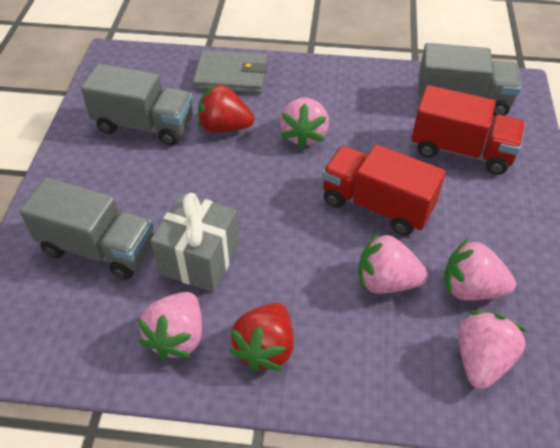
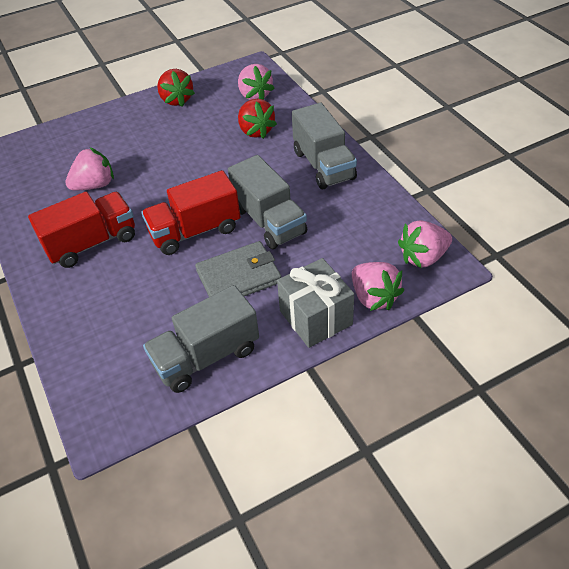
pink strawberry: 5 -> 4

